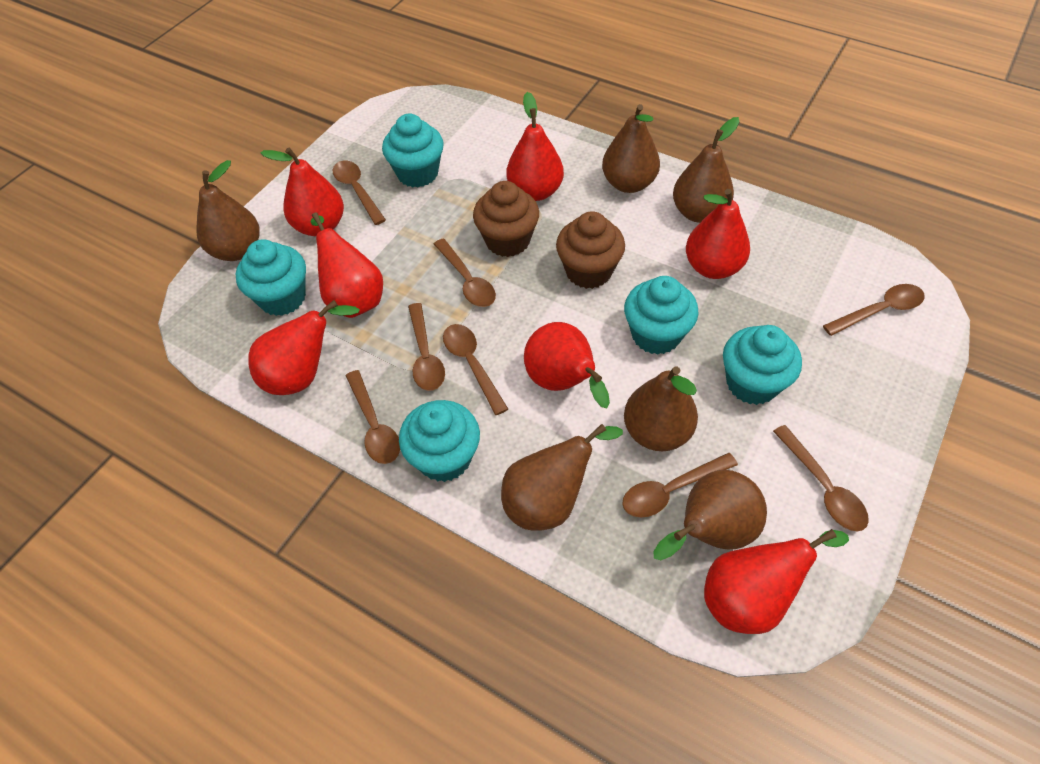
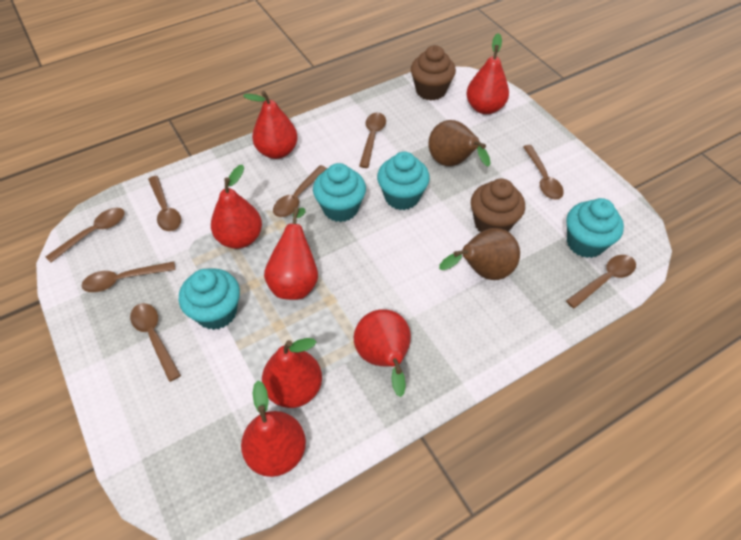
brown pear: 6 -> 2
turquoise cupcake: 5 -> 4

